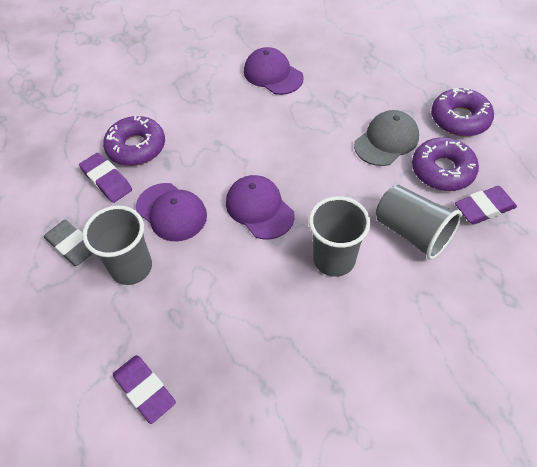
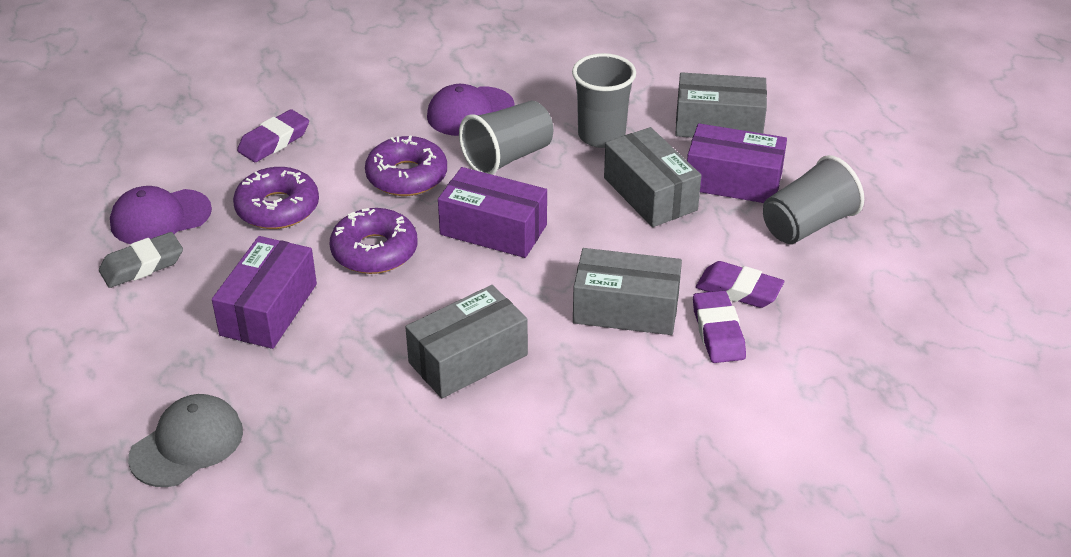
grey box: 0 -> 4
purple box: 0 -> 3
purple cap: 3 -> 2

